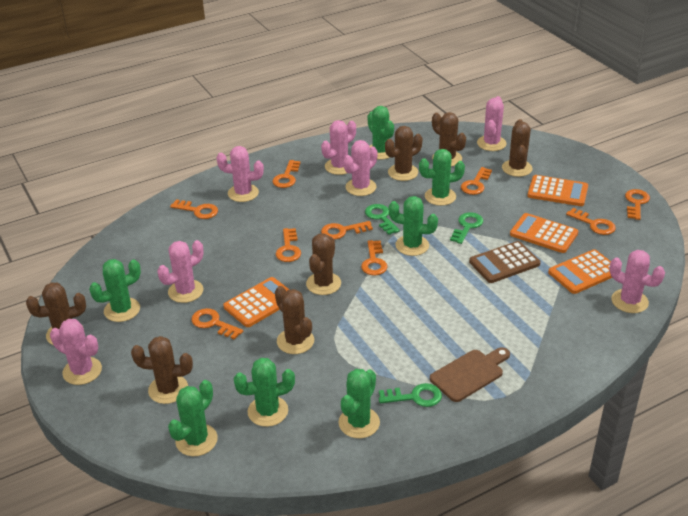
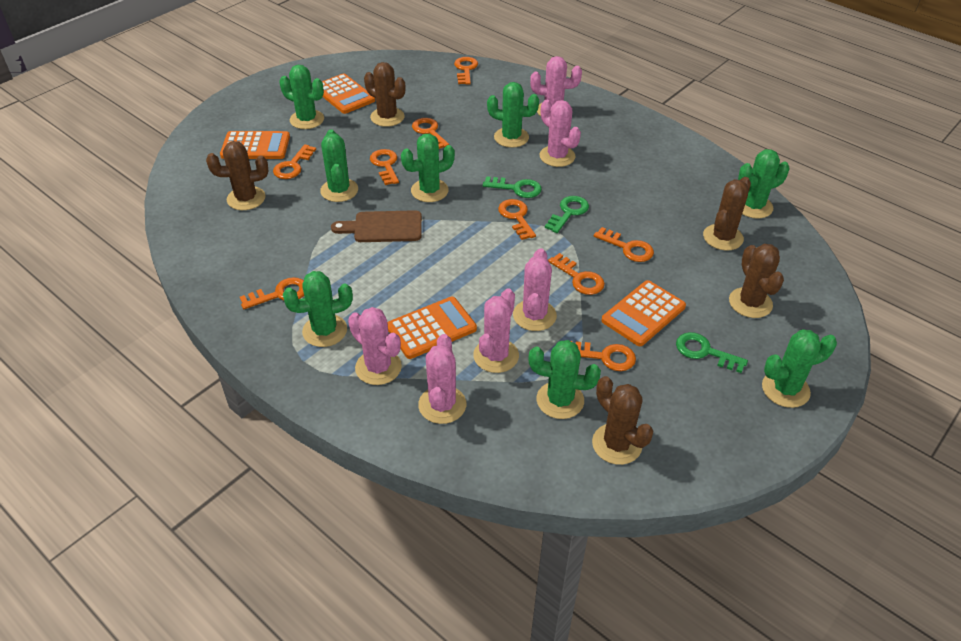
brown cactus: 7 -> 5
brown calculator: 1 -> 0
green cactus: 7 -> 8
pink cactus: 7 -> 6

